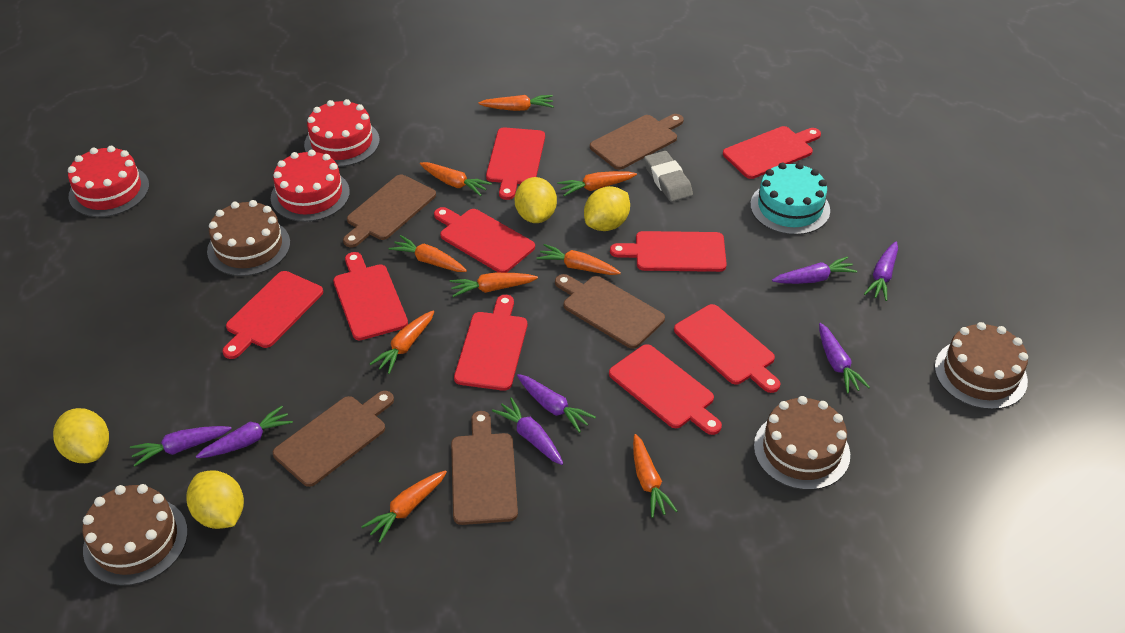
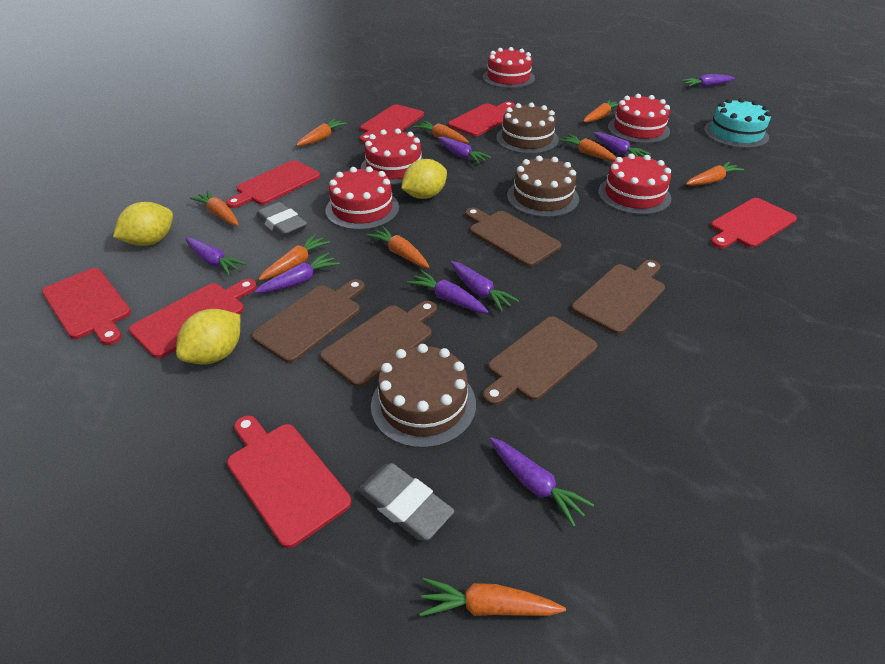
brown cake: 4 -> 3
grey eraser: 1 -> 2
purple carrot: 7 -> 8
red cake: 3 -> 5
red cutting board: 9 -> 7
yellow lemon: 4 -> 3

